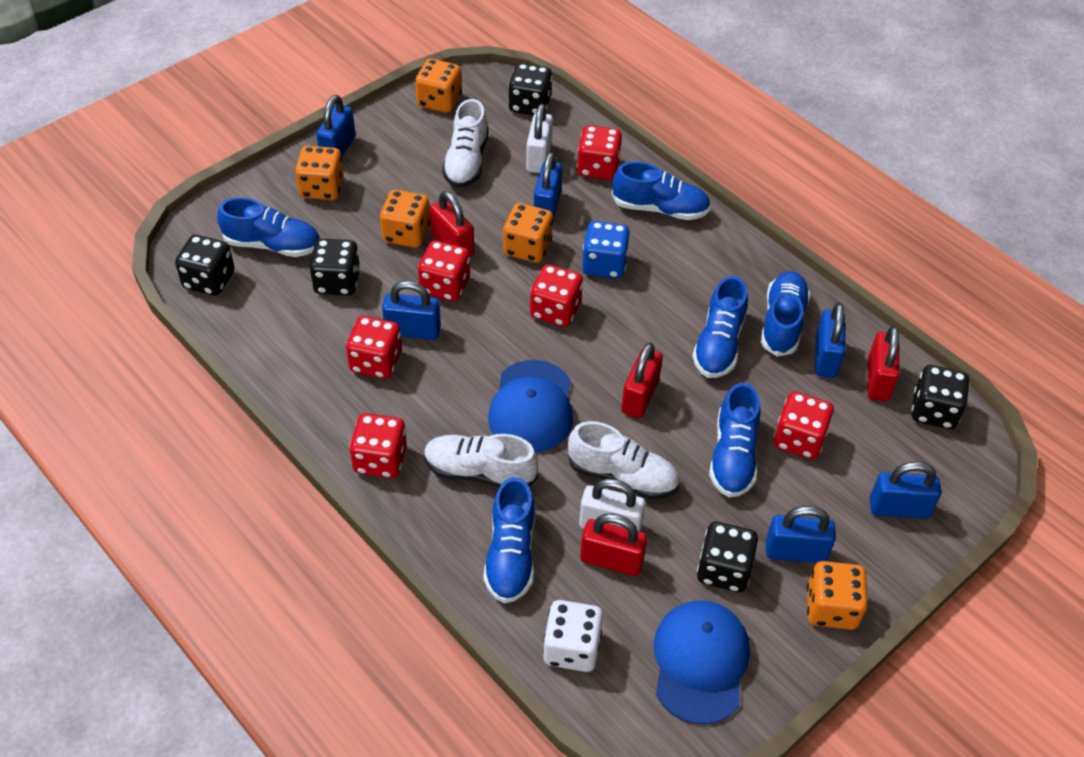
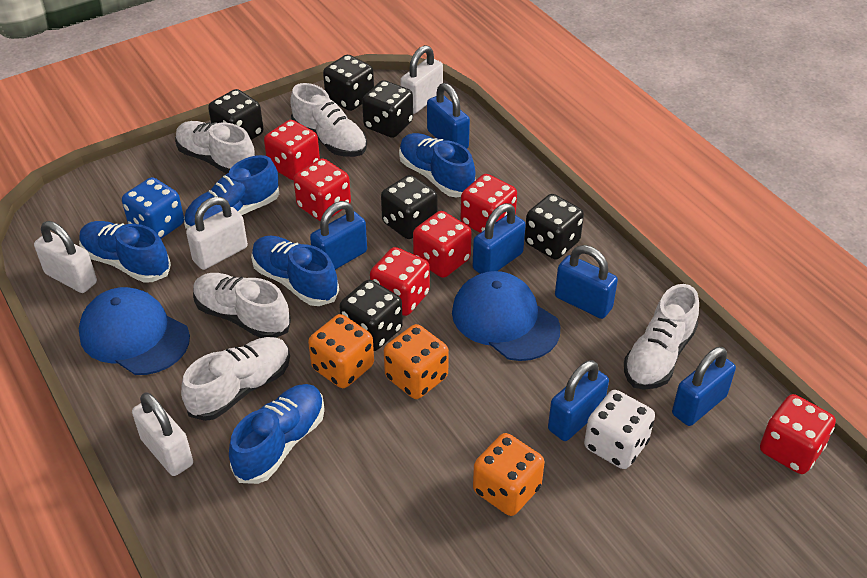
black dice: 5 -> 6
blue shoe: 6 -> 5
orange dice: 5 -> 3
red padlock: 4 -> 0
white padlock: 2 -> 4
white shoe: 3 -> 5

